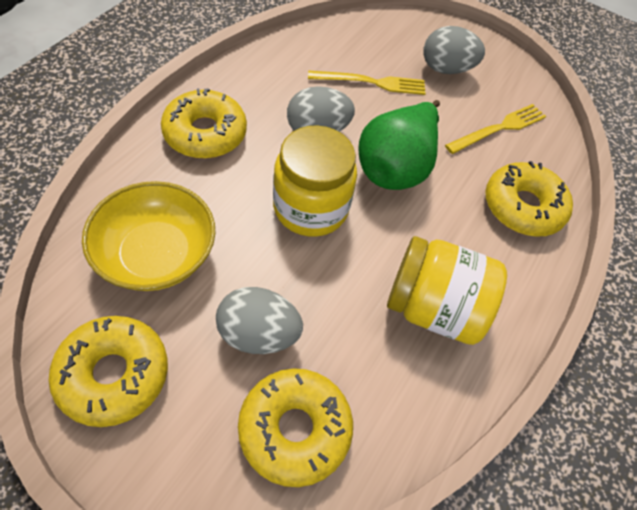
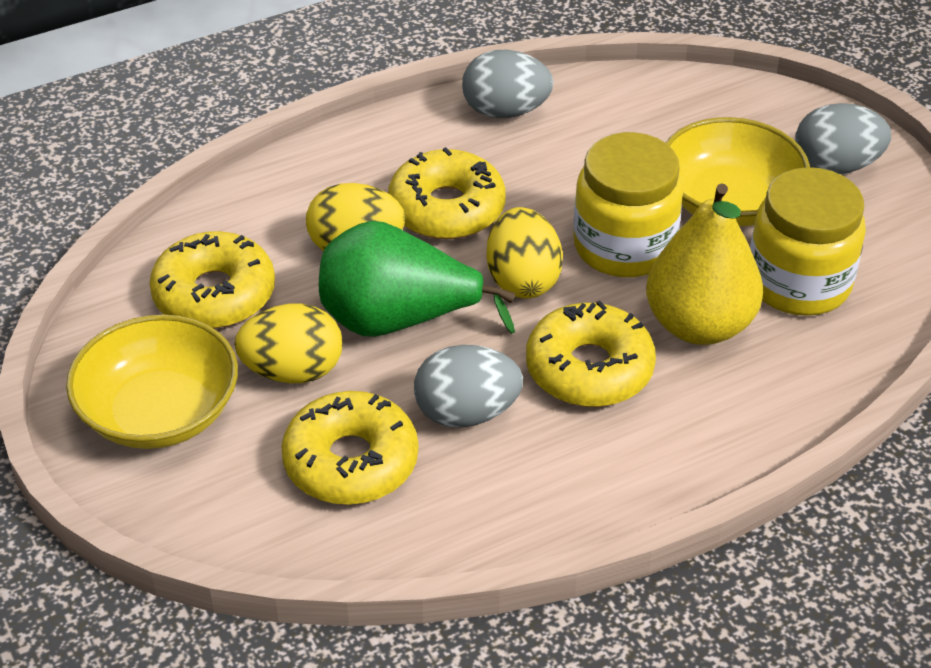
yellow bowl: 1 -> 2
yellow egg: 0 -> 3
yellow fork: 2 -> 0
yellow pear: 0 -> 1

